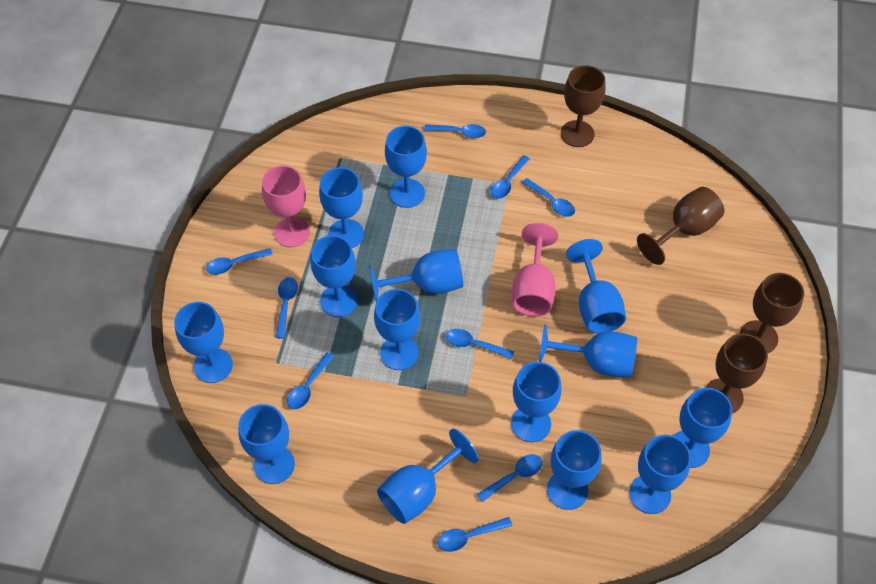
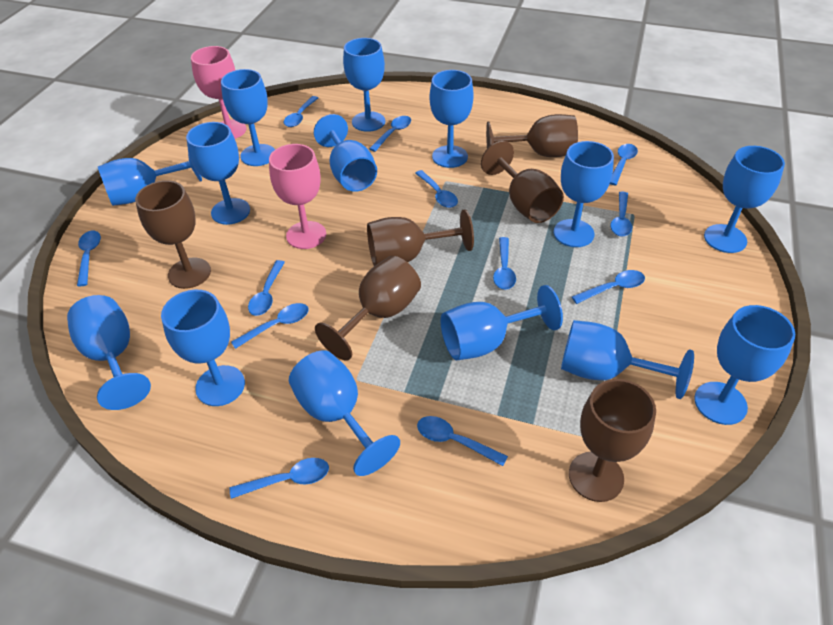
blue spoon: 9 -> 12
brown goblet: 4 -> 6

